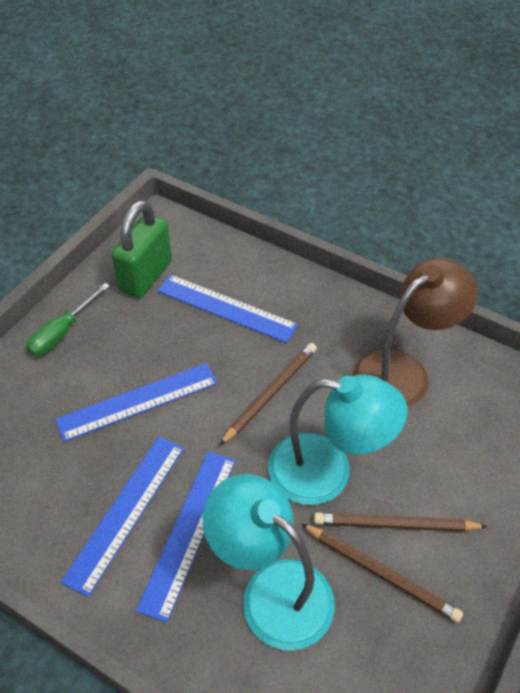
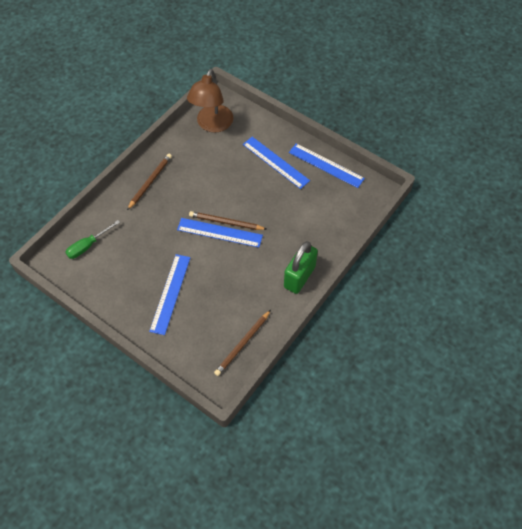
turquoise lamp: 2 -> 0

